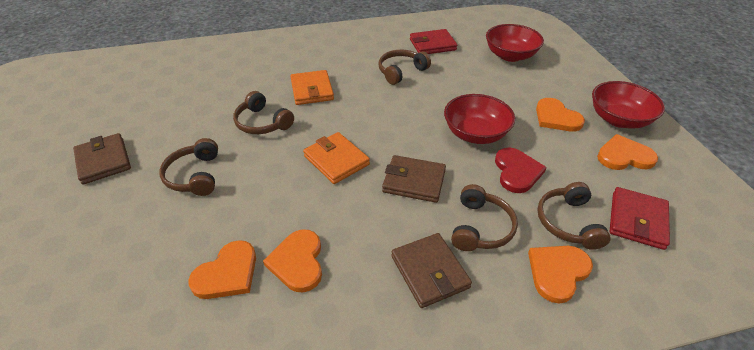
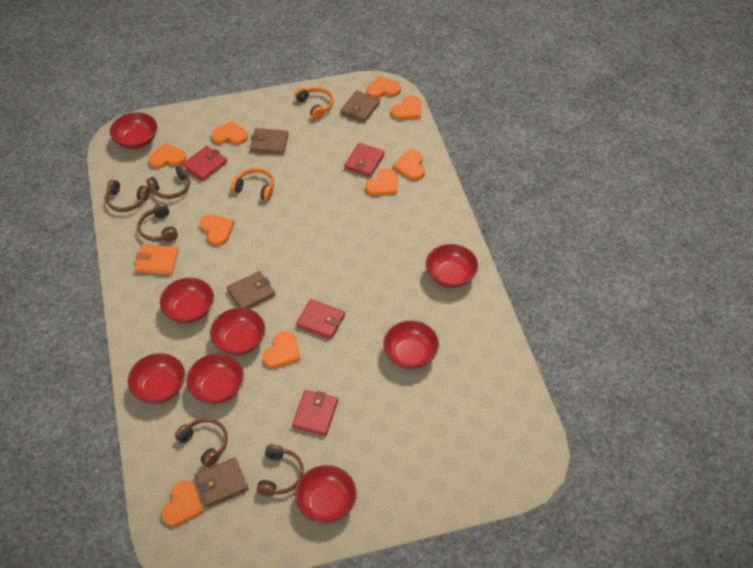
brown wallet: 3 -> 4
orange headphones: 0 -> 2
orange heart: 5 -> 9
orange wallet: 2 -> 1
red bowl: 3 -> 8
red heart: 1 -> 0
red wallet: 2 -> 4

